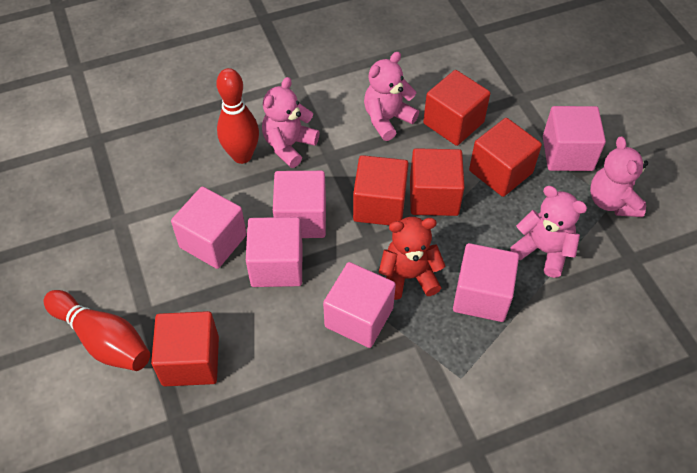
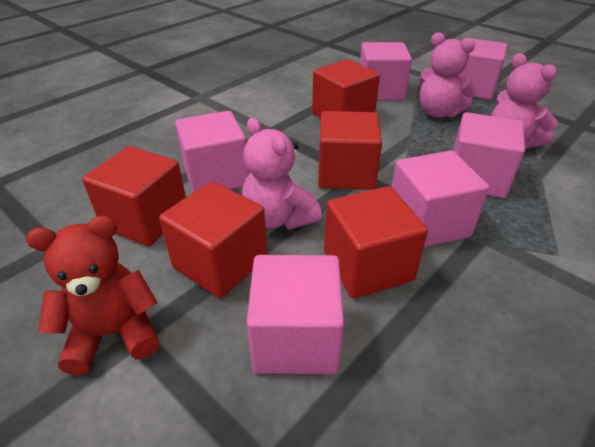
pink teddy bear: 4 -> 3
red bowling pin: 2 -> 0

